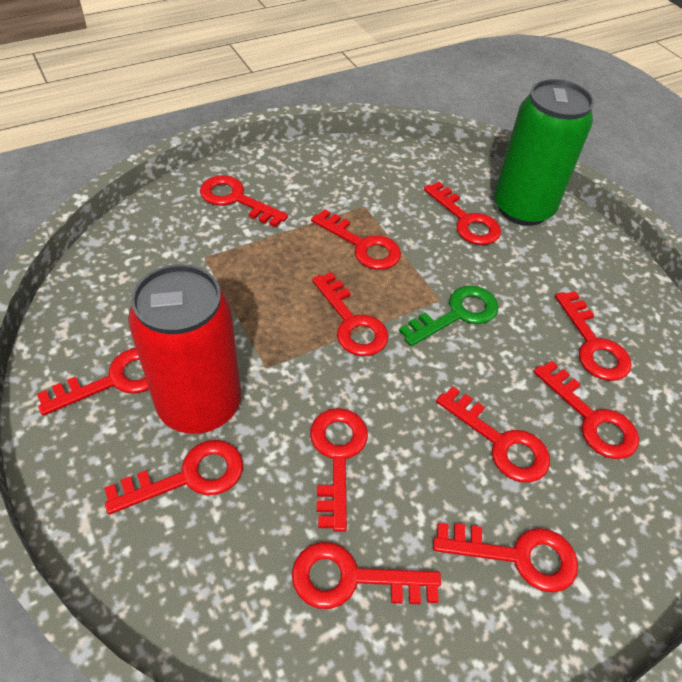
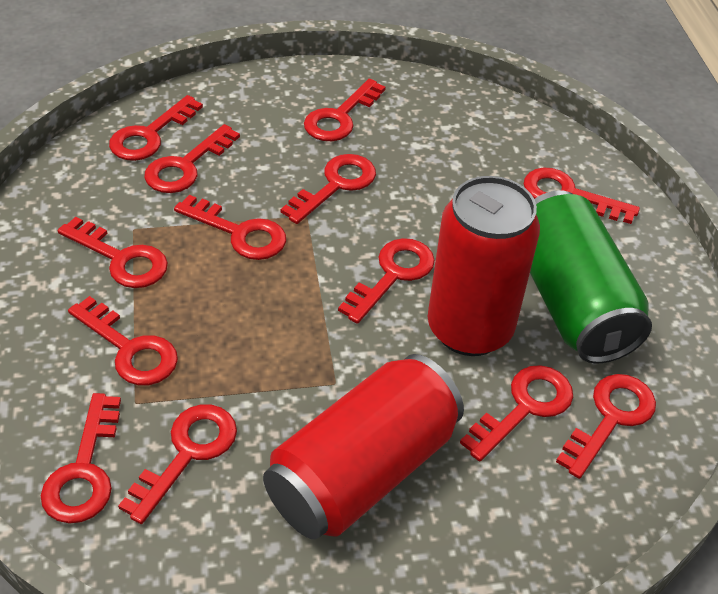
green key: 1 -> 0
red can: 1 -> 2
red key: 12 -> 13

